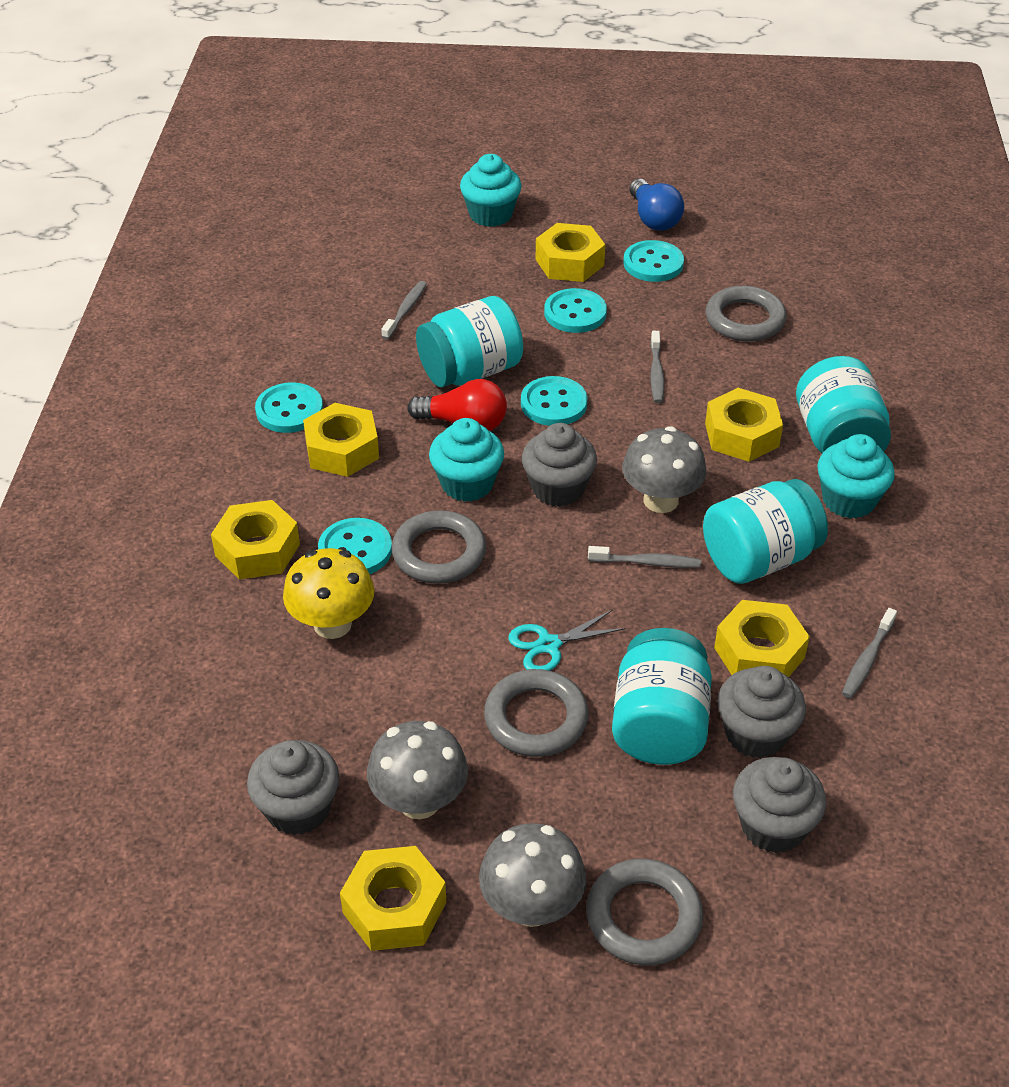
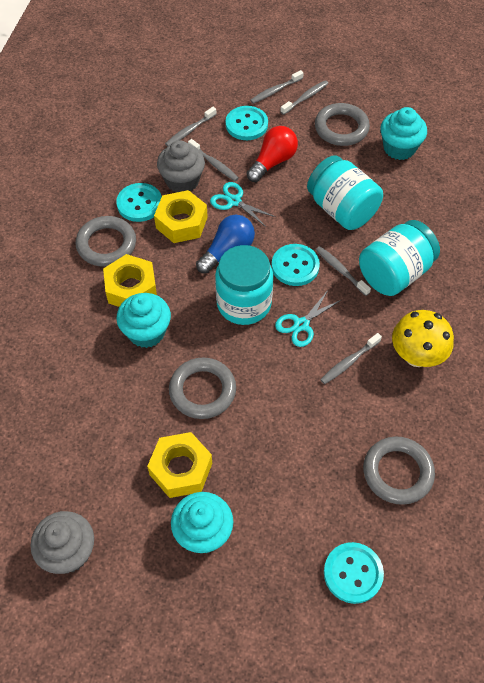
grey cupcake: 4 -> 2
grey mushroom: 3 -> 0
grey toothbrush: 4 -> 6
turquoise button: 5 -> 4
turquoise jar: 4 -> 3
turquoise scissors: 1 -> 2
yellow nut: 6 -> 3

